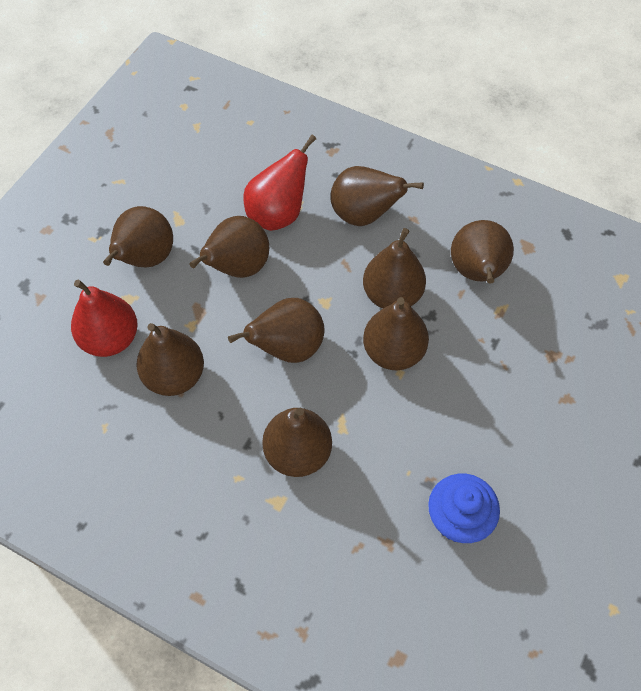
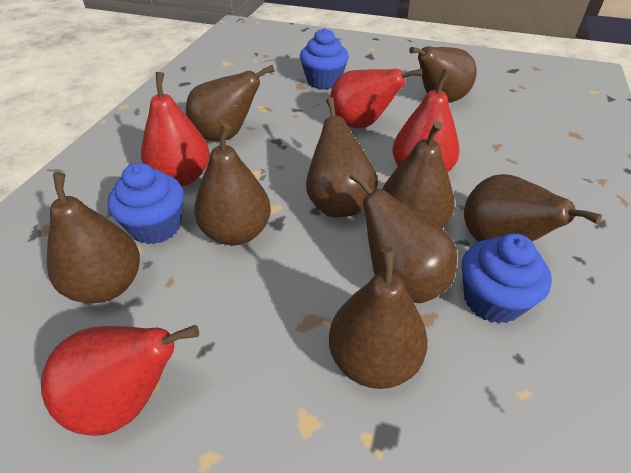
blue cupcake: 1 -> 3
red pear: 2 -> 4

